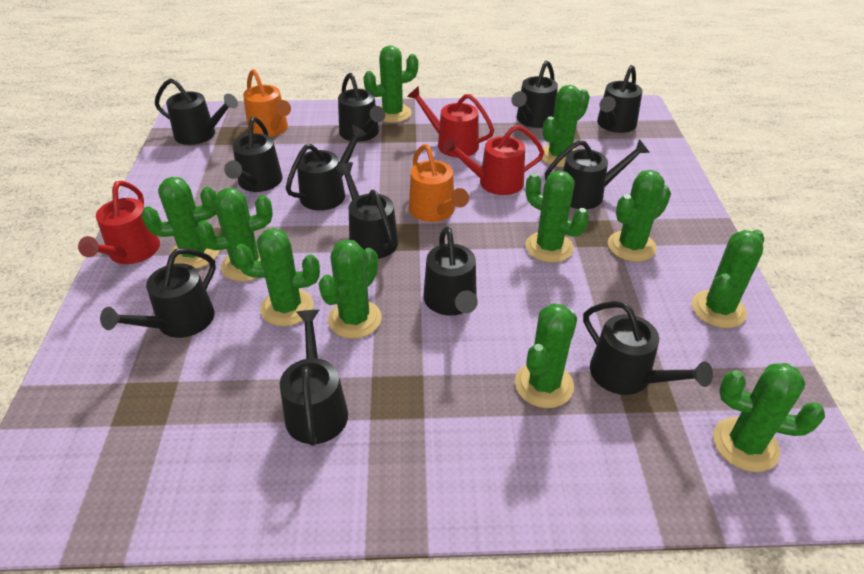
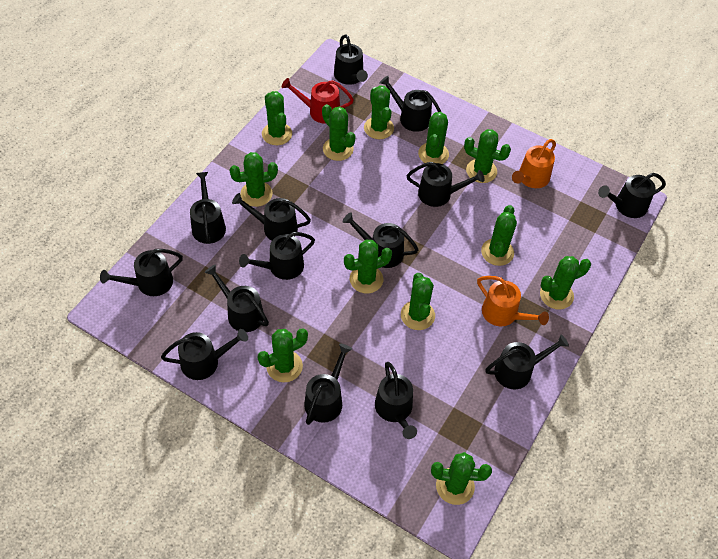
black watering can: 12 -> 14
green cactus: 11 -> 12
red watering can: 3 -> 1

